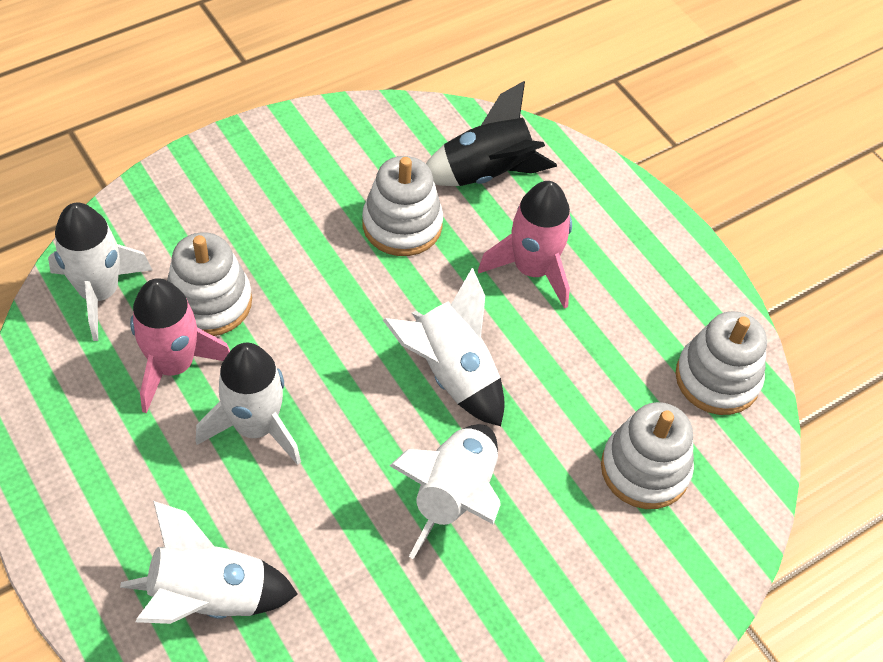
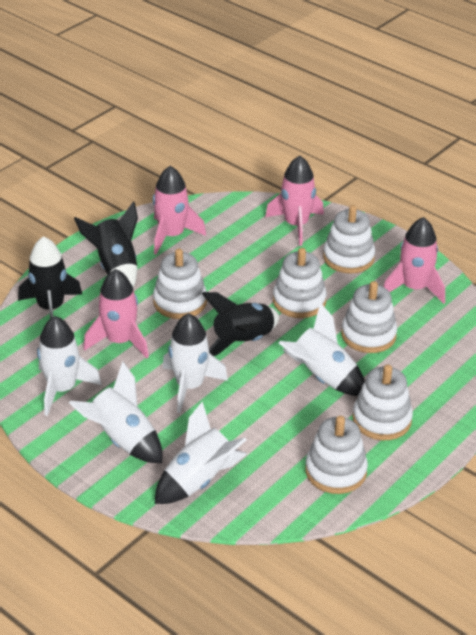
black rocket: 1 -> 3
pink rocket: 2 -> 4
white stacking toy: 4 -> 6

